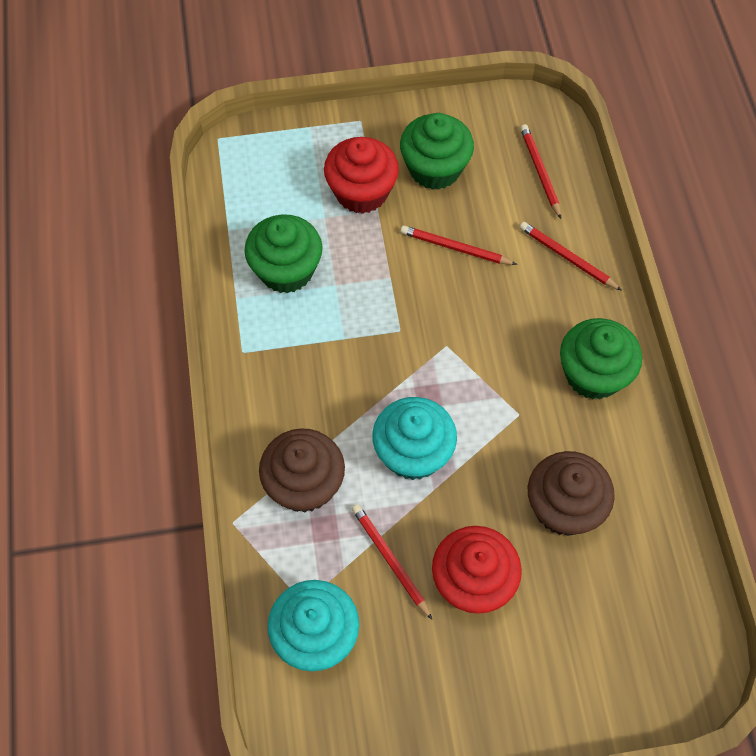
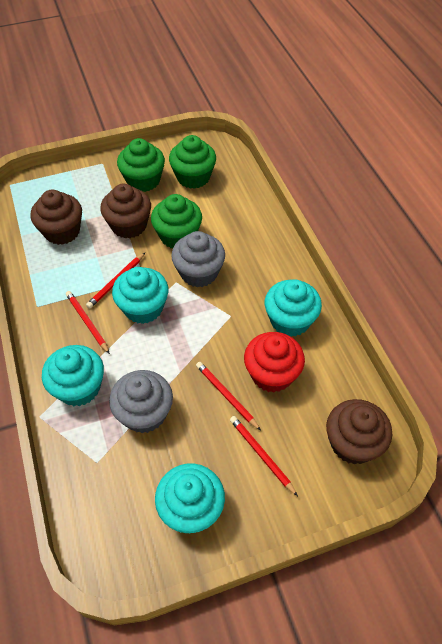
brown cupcake: 2 -> 3
grey cupcake: 0 -> 2
red cupcake: 2 -> 1
turquoise cupcake: 2 -> 4

